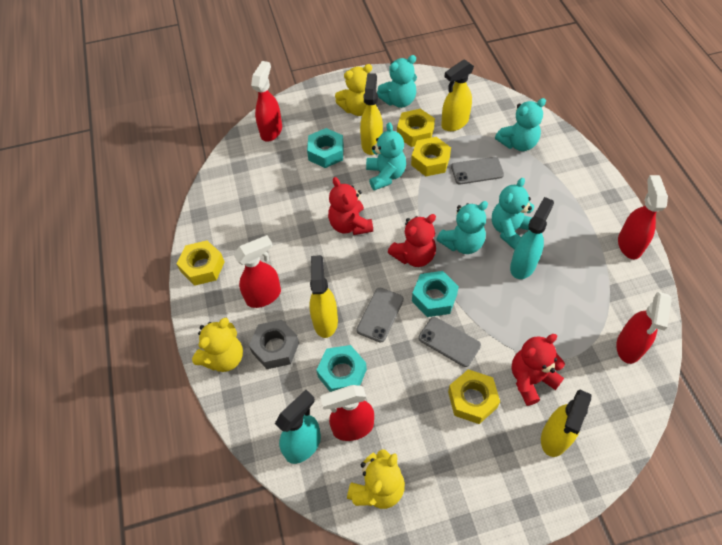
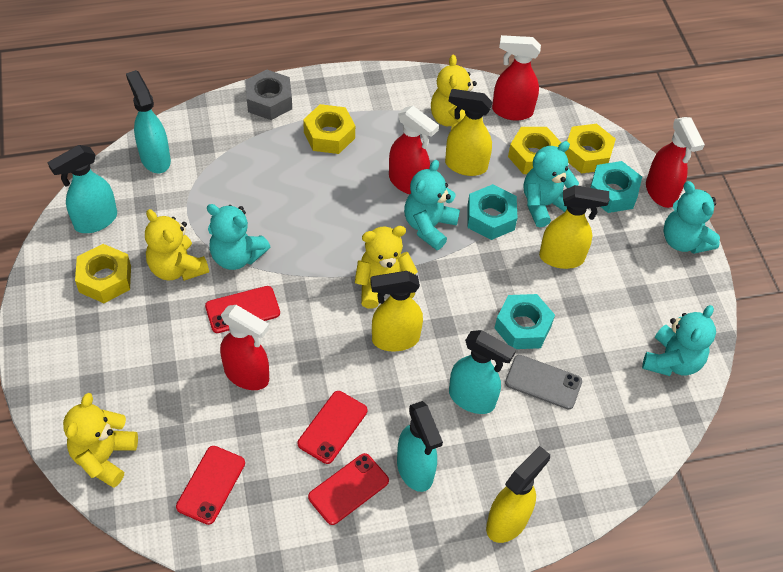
grey phone: 3 -> 1
red phone: 0 -> 4
red spray bottle: 5 -> 4
red teddy bear: 3 -> 0
turquoise spray bottle: 2 -> 4
yellow teddy bear: 3 -> 4

